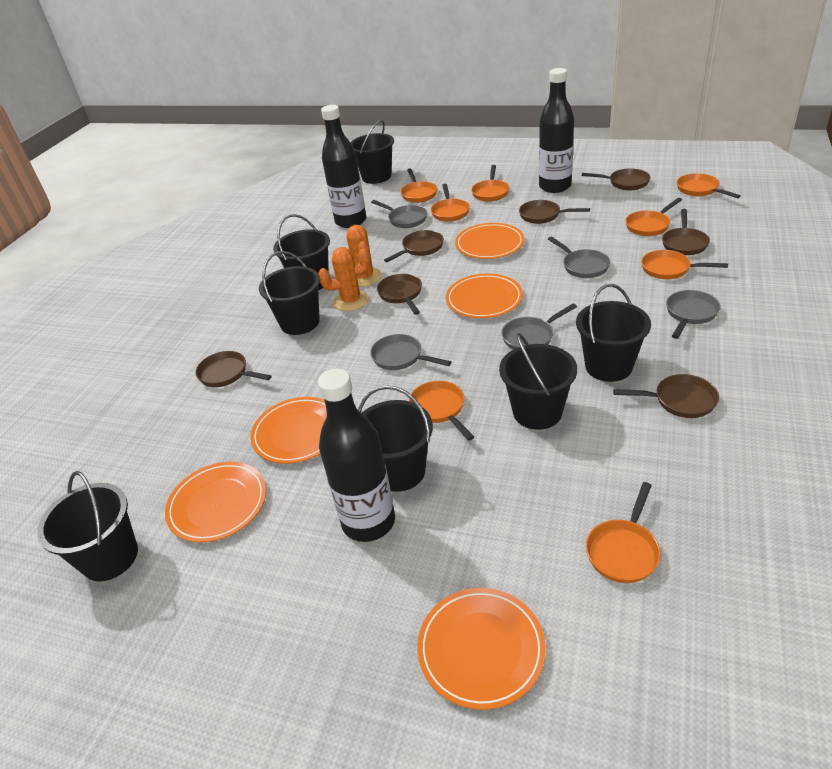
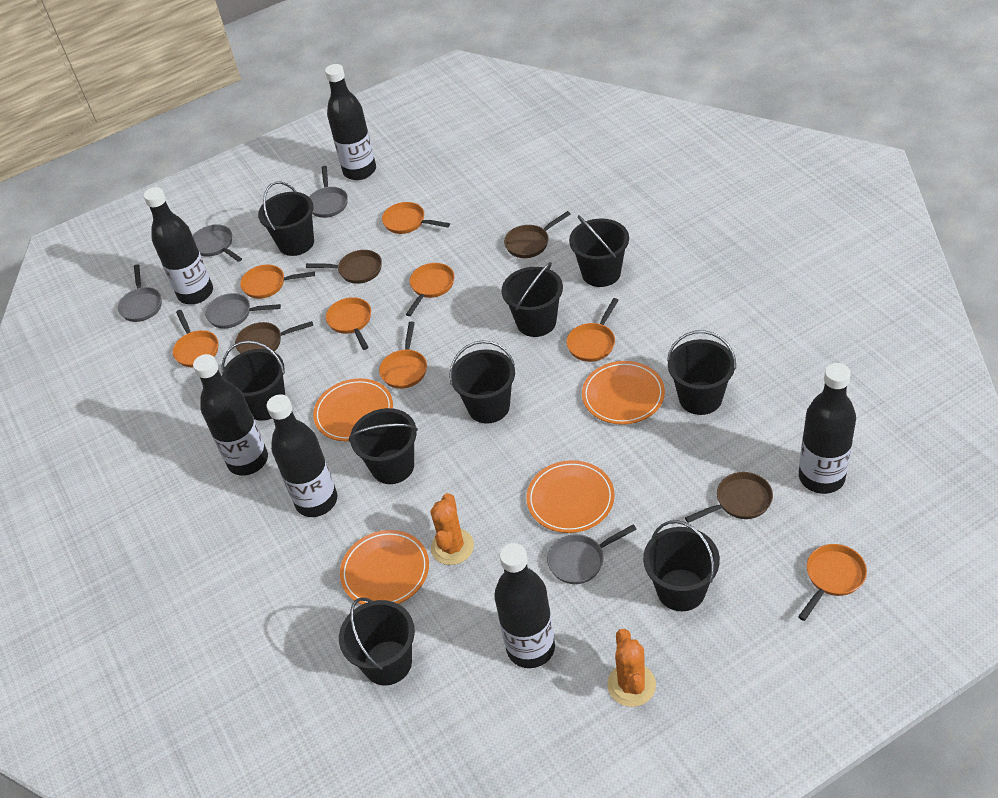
black bottle: 3 -> 6
black bucket: 7 -> 9
brown pan: 7 -> 4
orange plate: 5 -> 4

